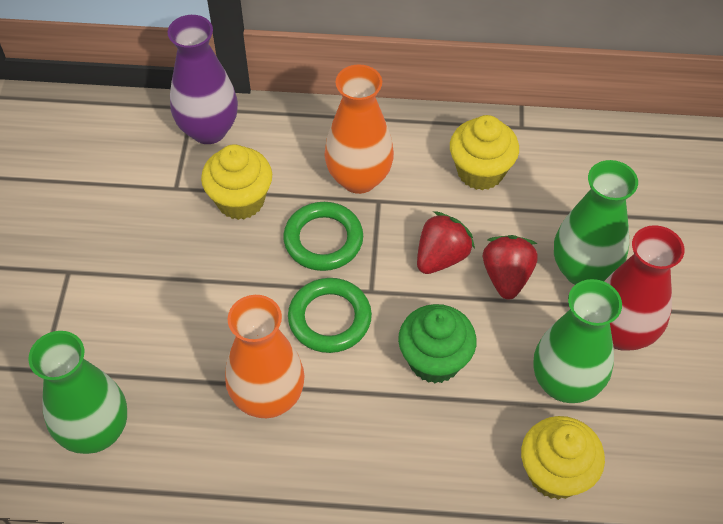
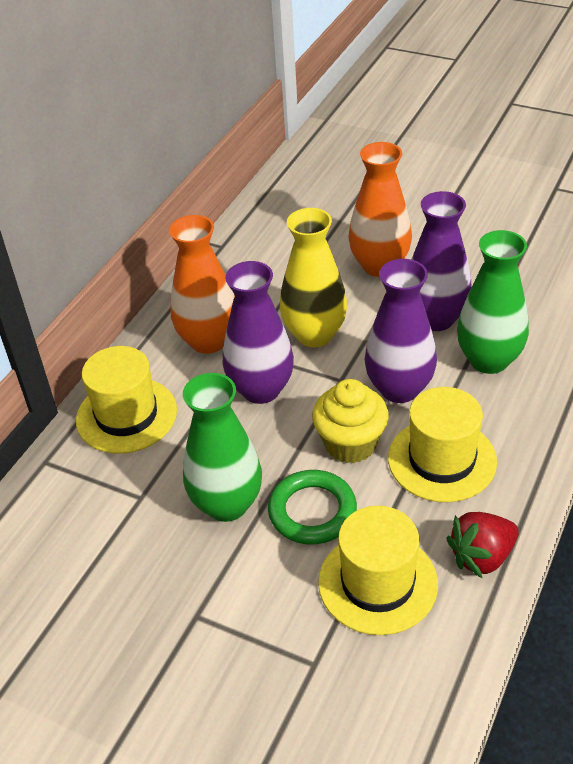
green cupcake: 1 -> 0
green ring: 2 -> 1
green vase: 3 -> 2
purple vase: 1 -> 3
red strawberry: 2 -> 1
red vase: 1 -> 0
yellow cupcake: 3 -> 1
yellow hat: 0 -> 3
yellow vase: 0 -> 1

